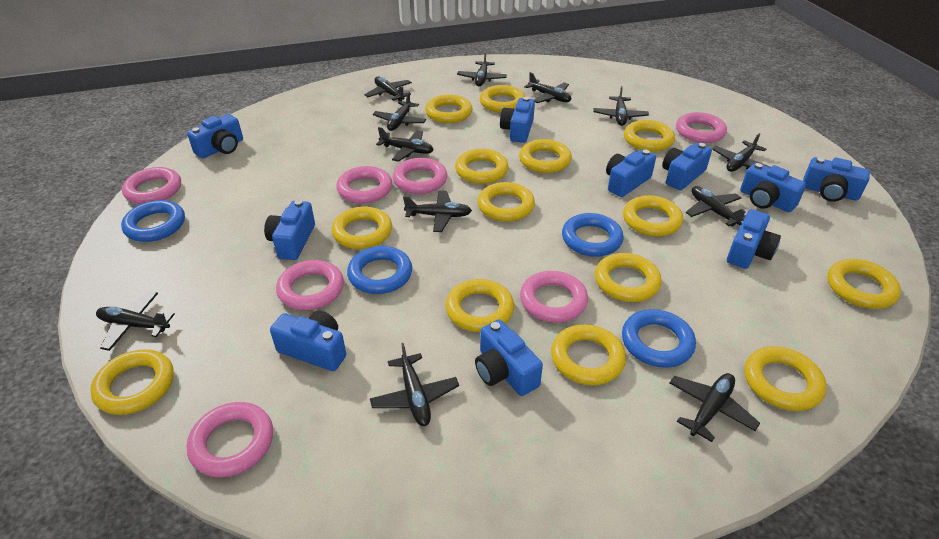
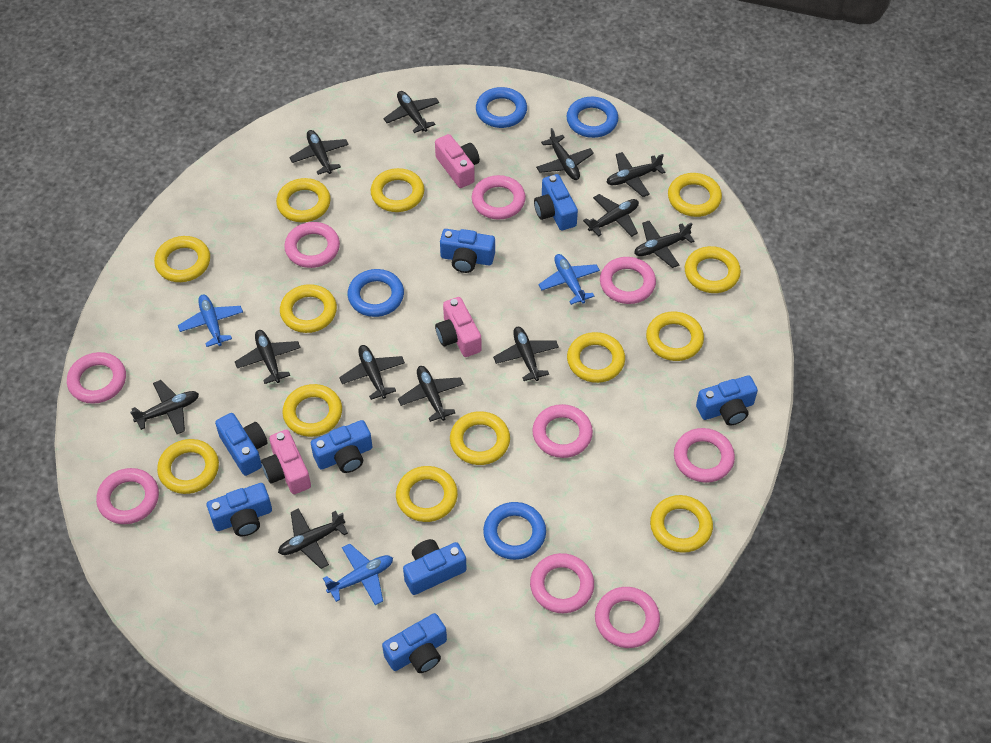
blue camera: 10 -> 8
blue plane: 0 -> 3
pink camera: 0 -> 3
pink ring: 7 -> 9
yellow ring: 14 -> 13

